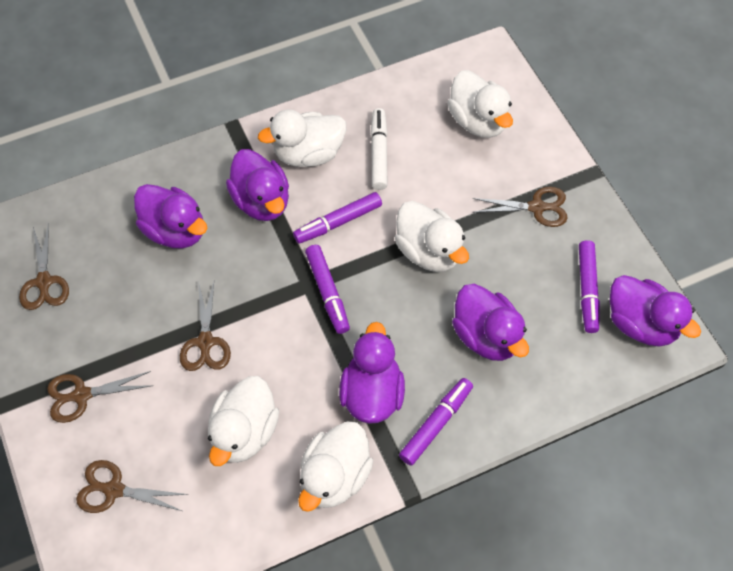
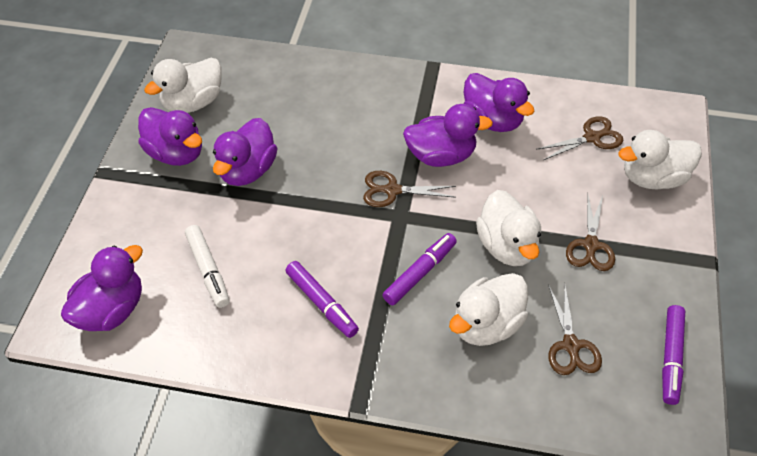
brown scissors: 5 -> 4
purple marker: 4 -> 3
white duck: 5 -> 4

